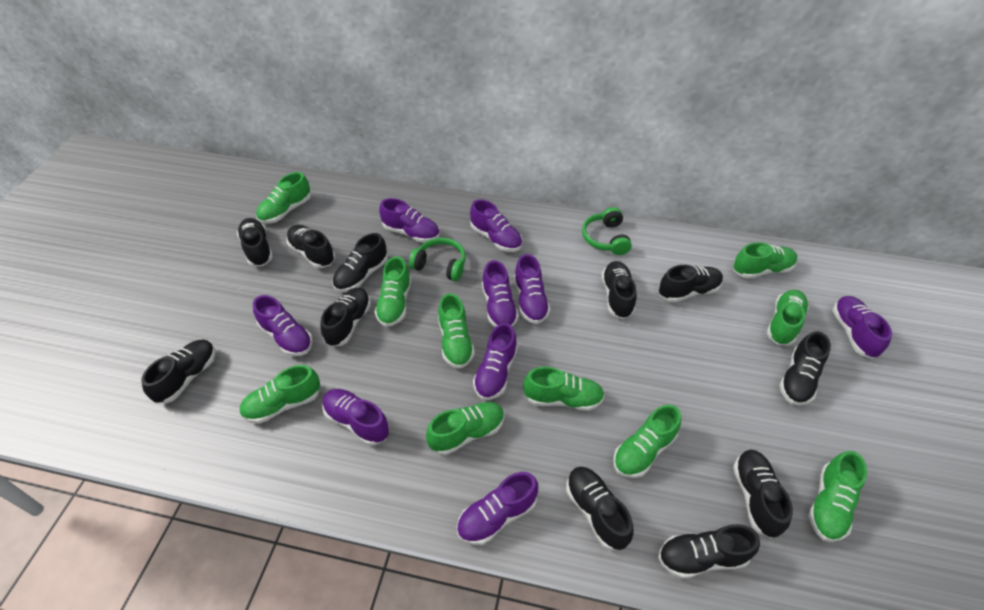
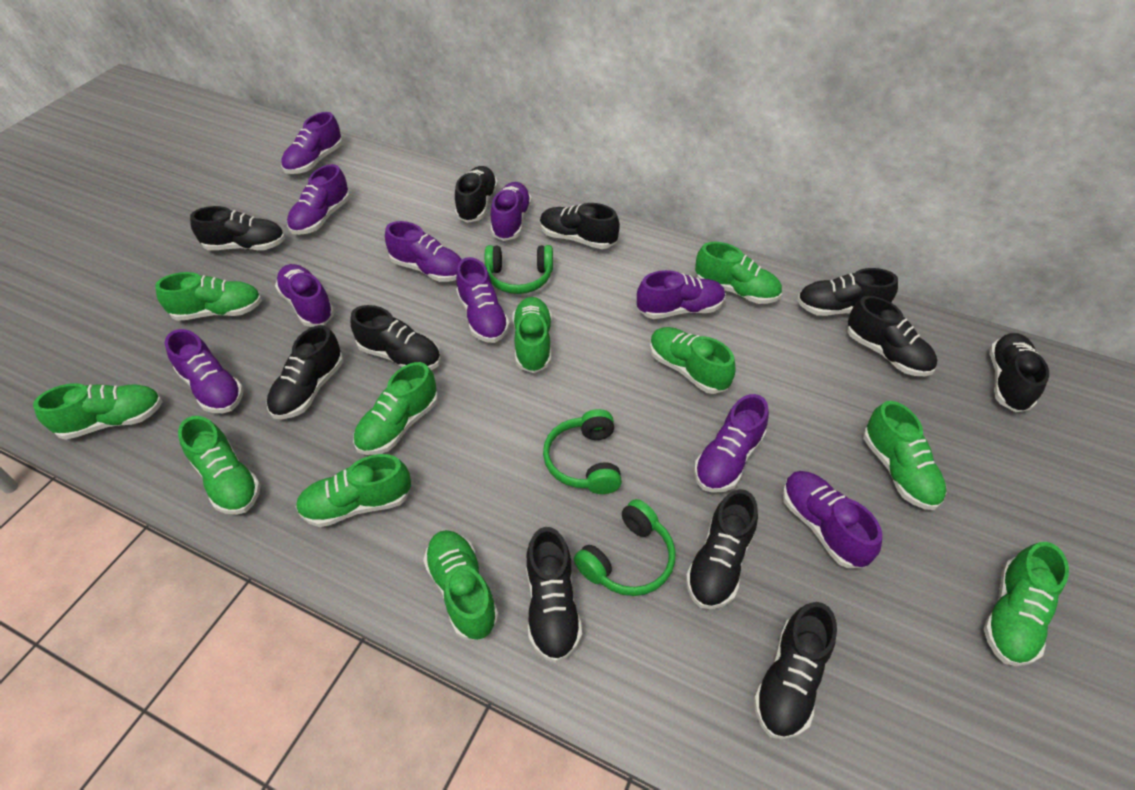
green headphones: 2 -> 3
green shoe: 10 -> 11
purple shoe: 9 -> 10

